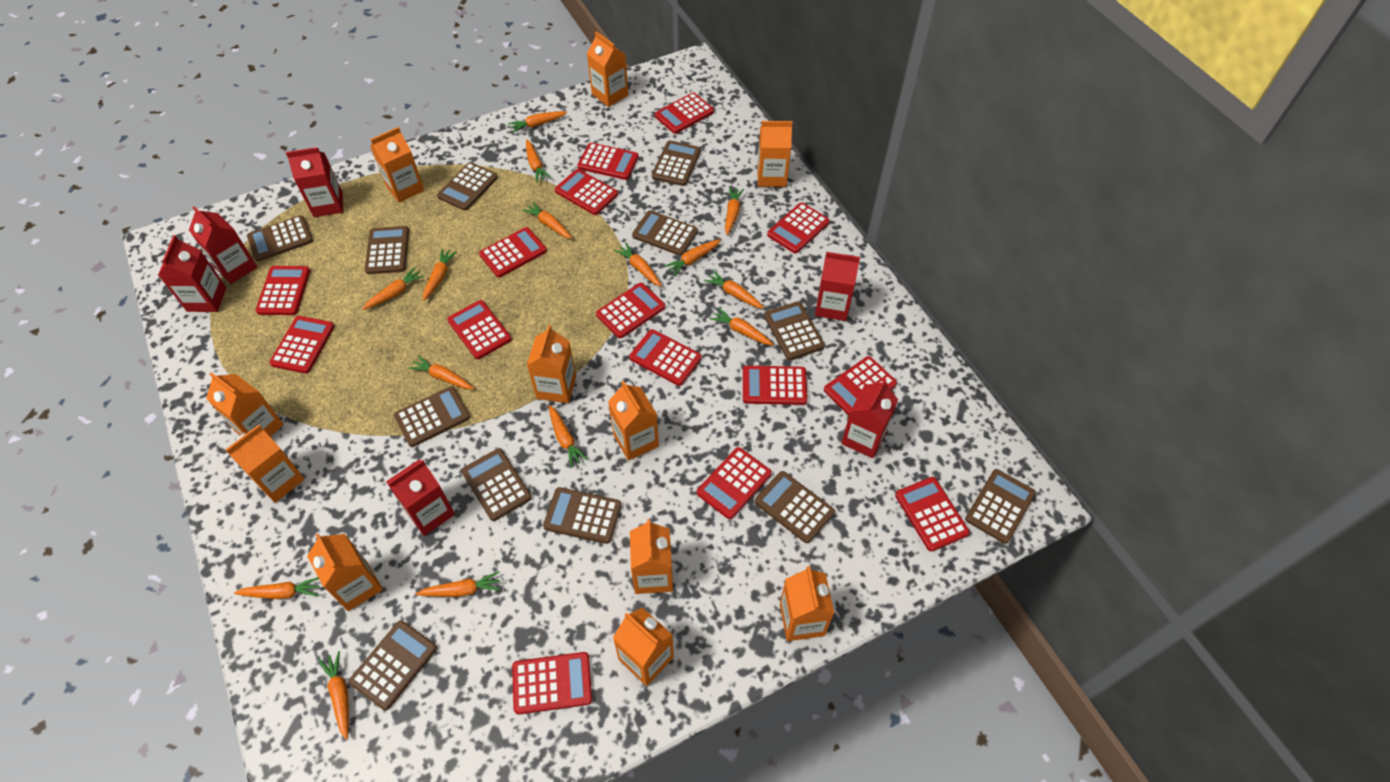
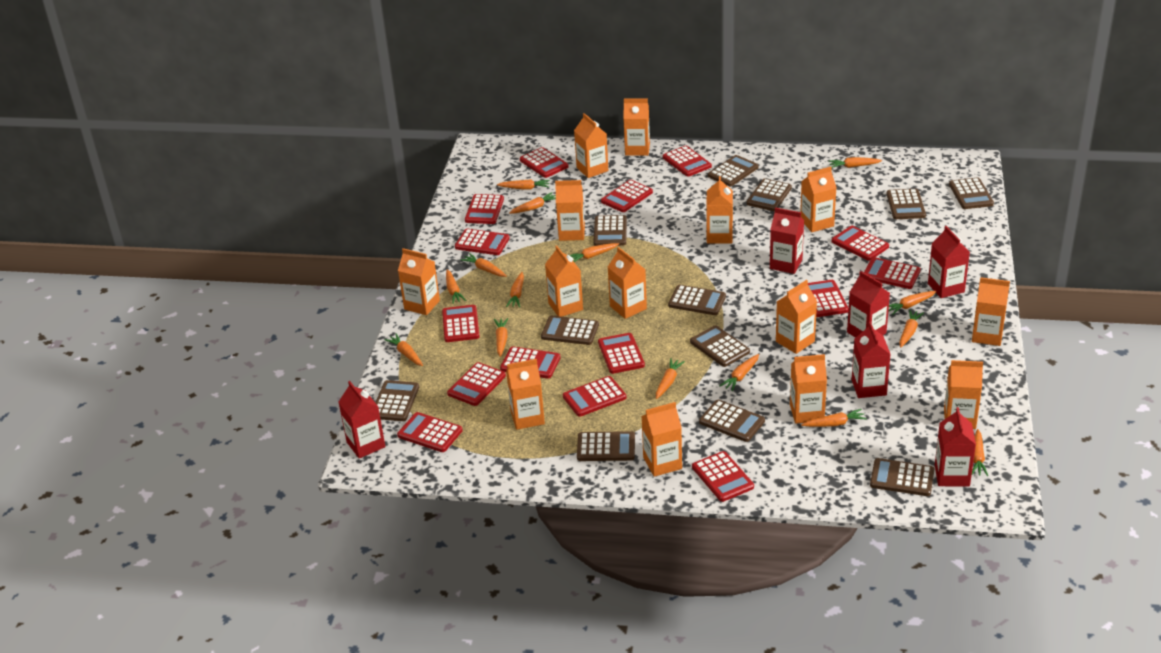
orange carton: 11 -> 14

